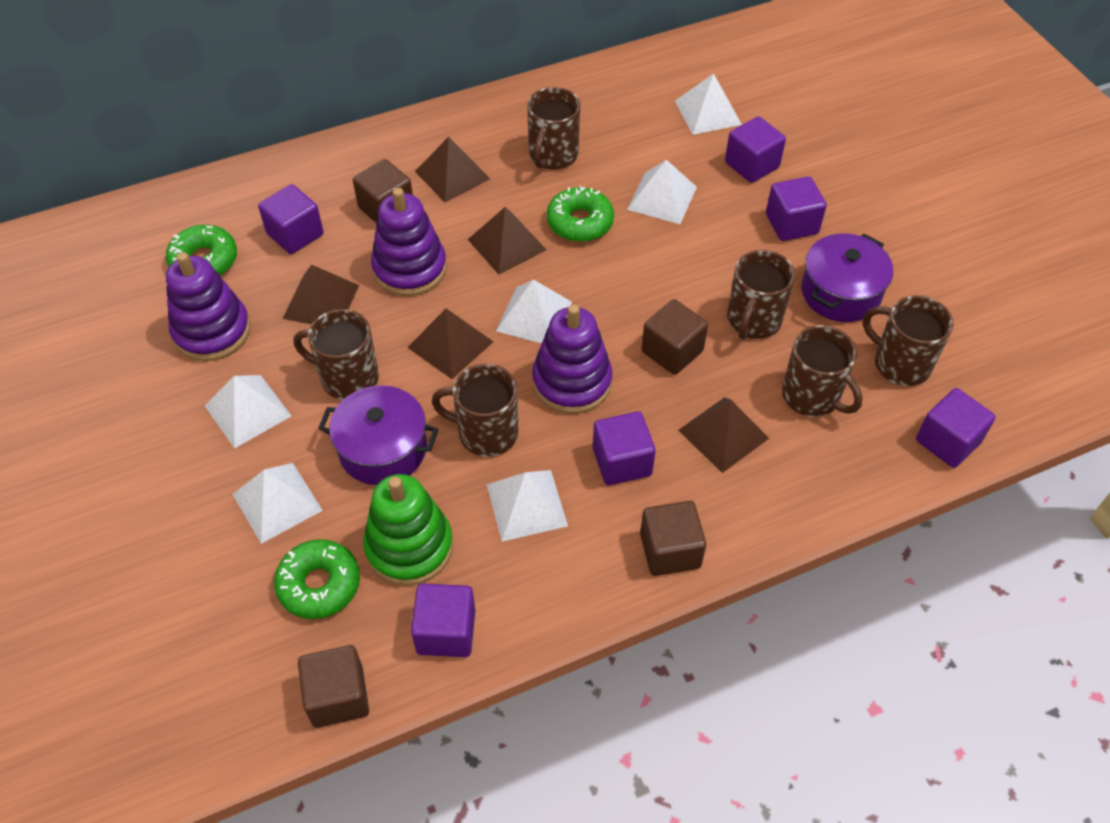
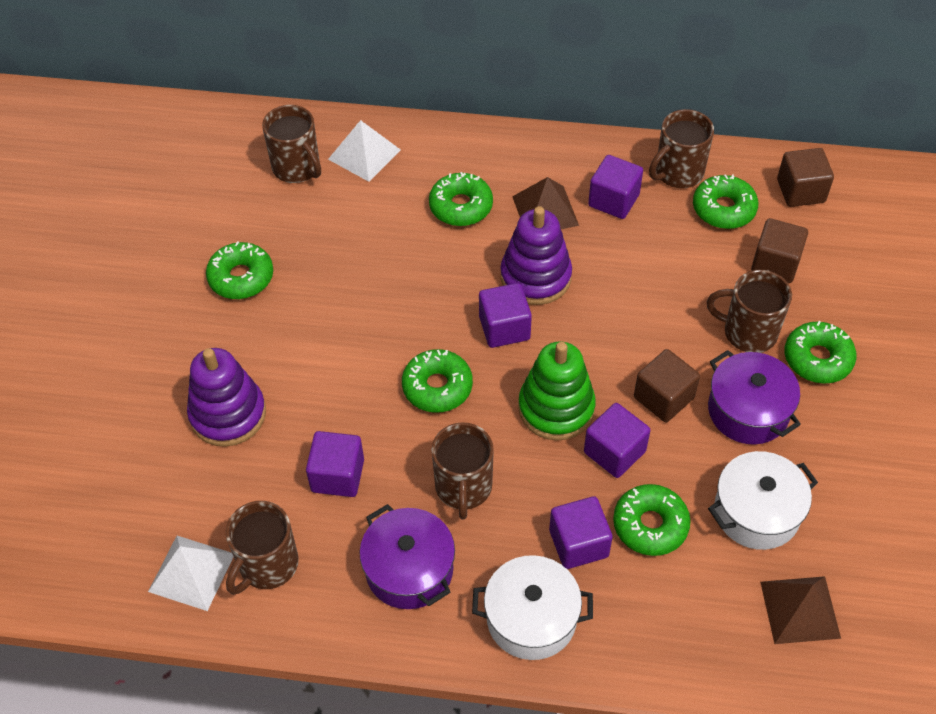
brown cube: 4 -> 3
brown mug: 6 -> 5
brown pyramid: 5 -> 2
green donut: 3 -> 6
purple cube: 6 -> 5
purple stacking toy: 3 -> 2
white pot: 0 -> 2
white pyramid: 6 -> 2

